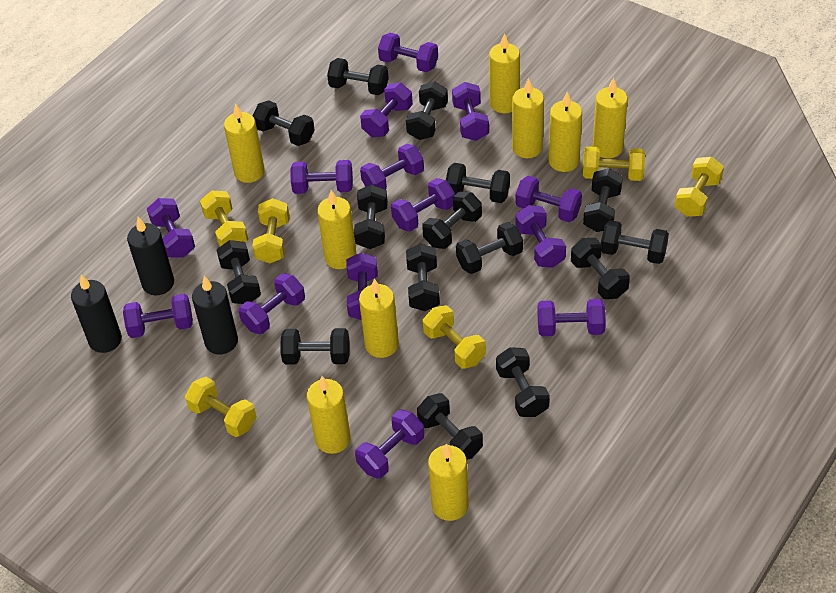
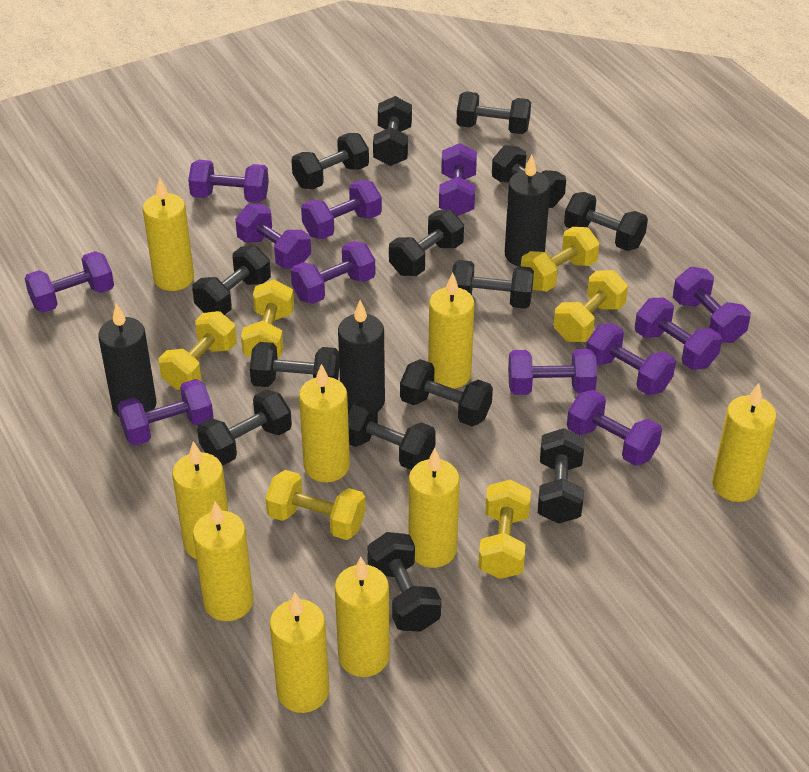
black dumbbell: 15 -> 14
purple dumbbell: 14 -> 12

